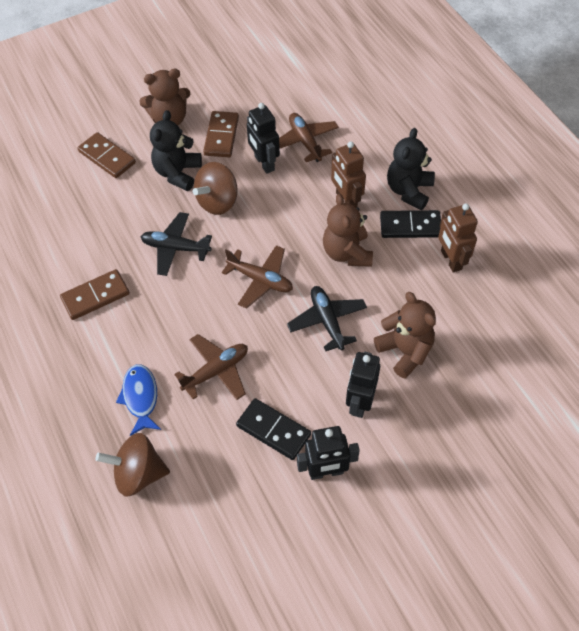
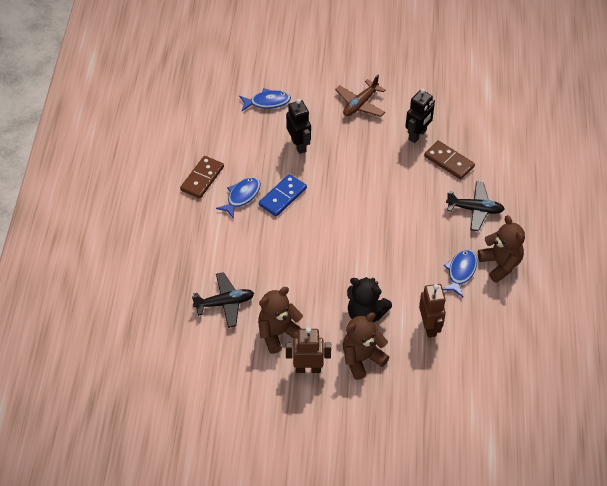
black domino: 2 -> 0
black robot: 3 -> 2
black teddy bear: 2 -> 1
blue domino: 0 -> 1
blue fish: 1 -> 3
brown domino: 3 -> 2
brown plane: 3 -> 1
brown spinning top: 2 -> 0

